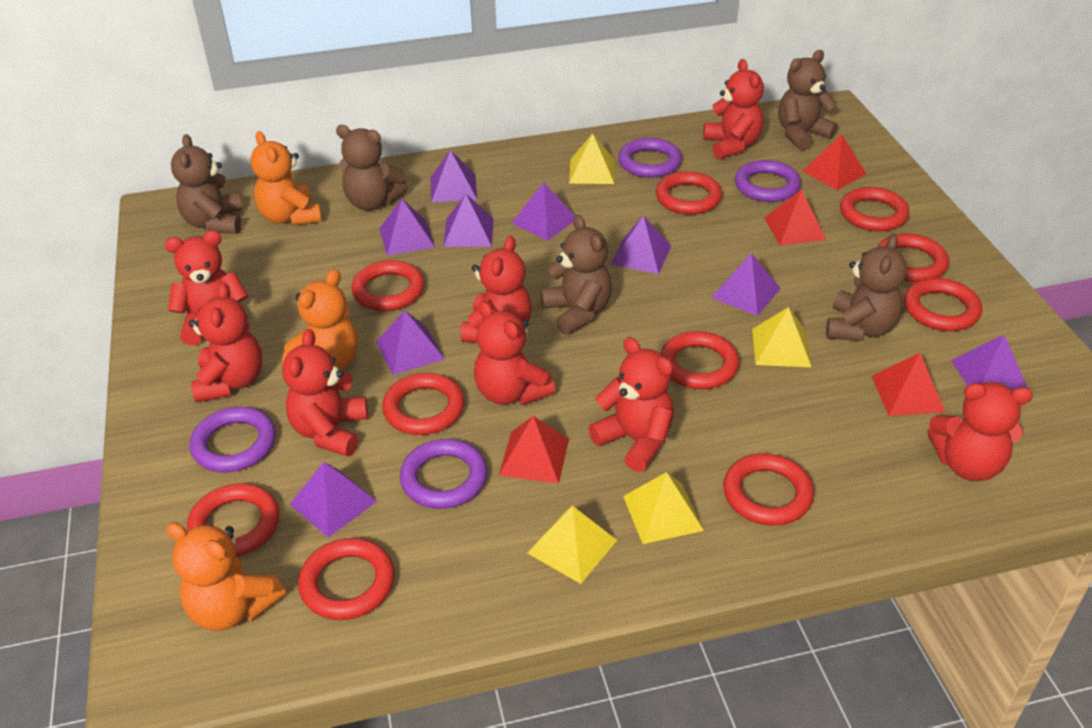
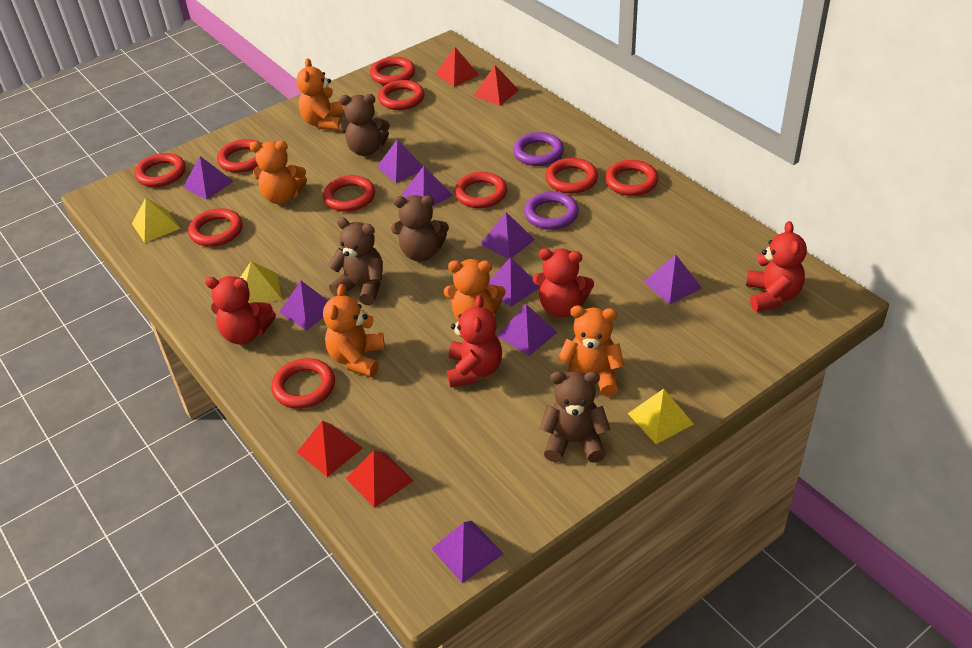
brown teddy bear: 5 -> 4
orange teddy bear: 3 -> 5
purple ring: 4 -> 2
red teddy bear: 8 -> 4
yellow pyramid: 4 -> 3

